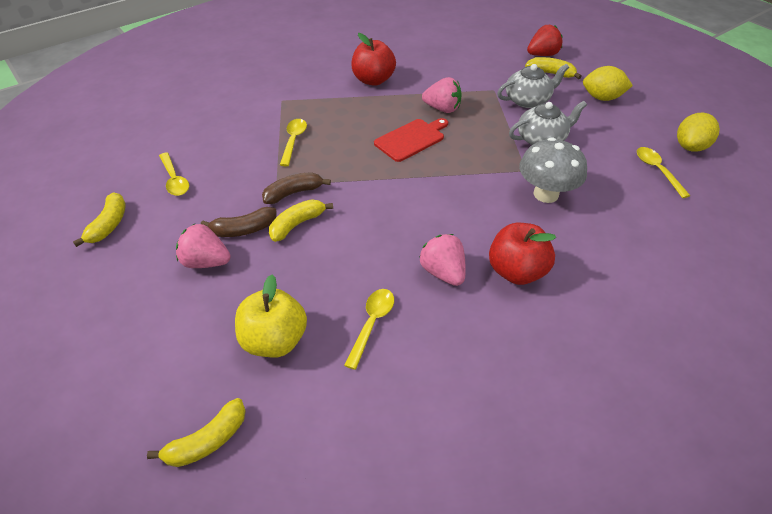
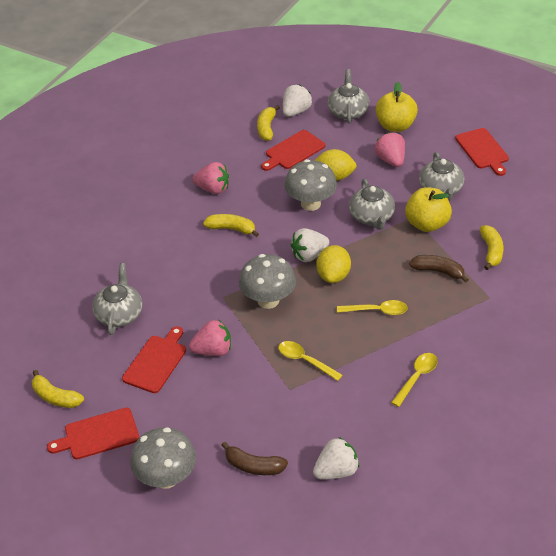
grey mushroom: 1 -> 3
grey teapot: 2 -> 4
red apple: 2 -> 0
red cutting board: 1 -> 4
red strawberry: 1 -> 0
white strawberry: 0 -> 3
yellow apple: 1 -> 2
yellow spoon: 4 -> 3

